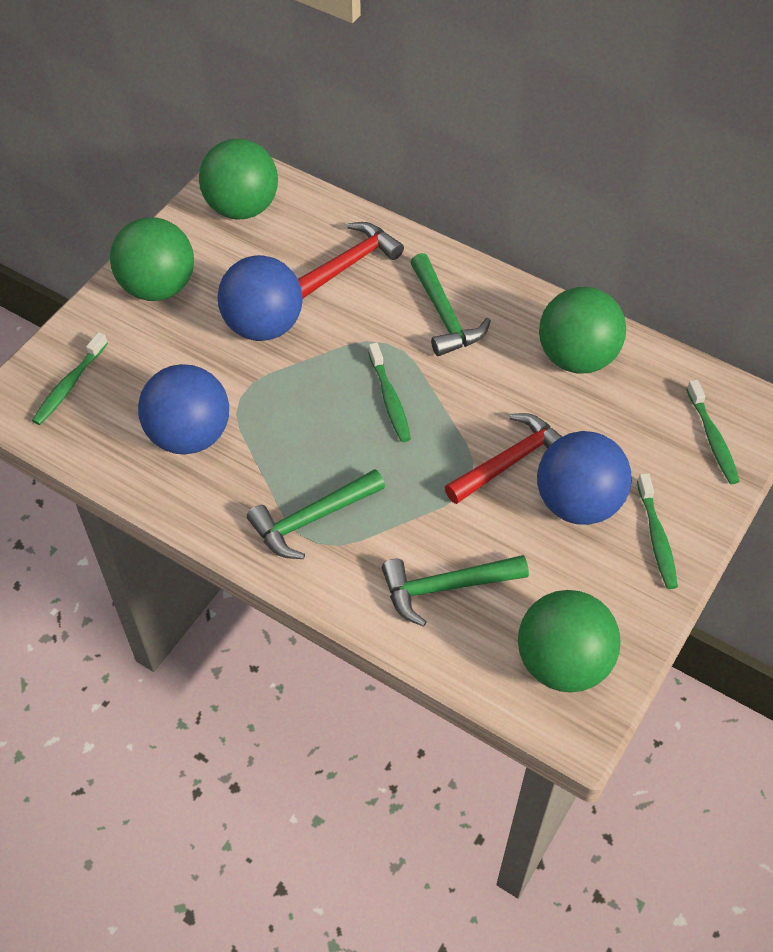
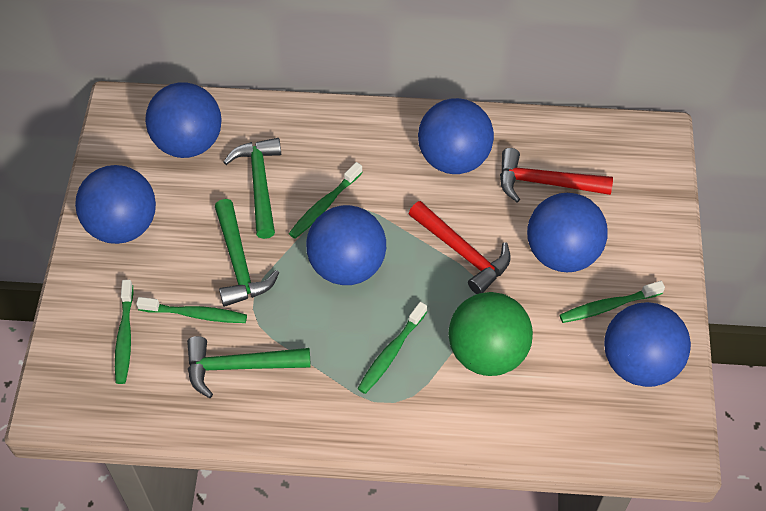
blue ball: 3 -> 6
green ball: 4 -> 1
green toothbrush: 4 -> 5

